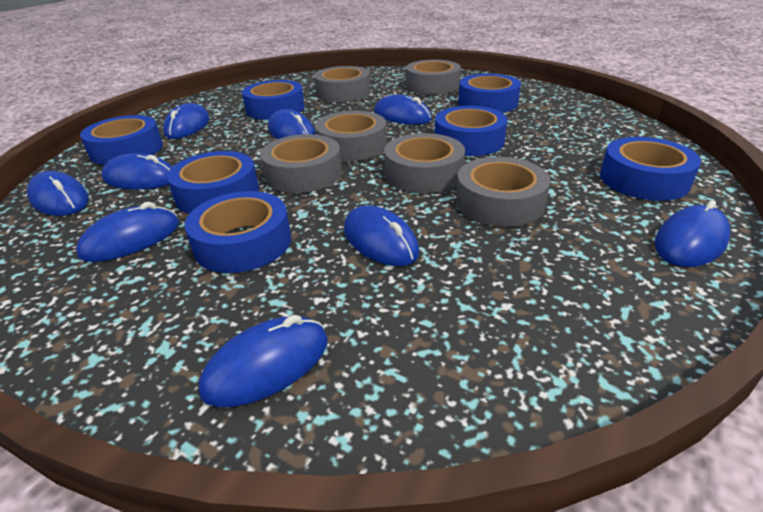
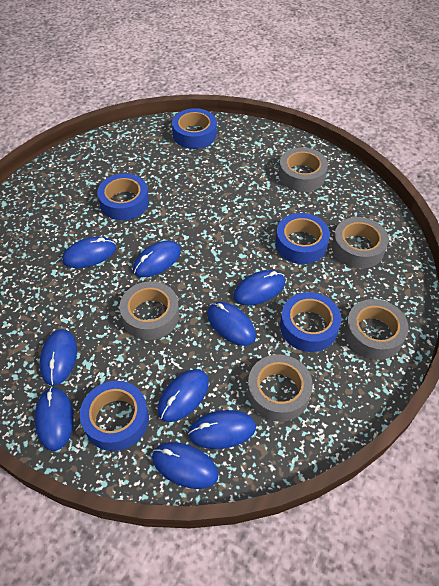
blue tape: 7 -> 5
grey tape: 6 -> 5

